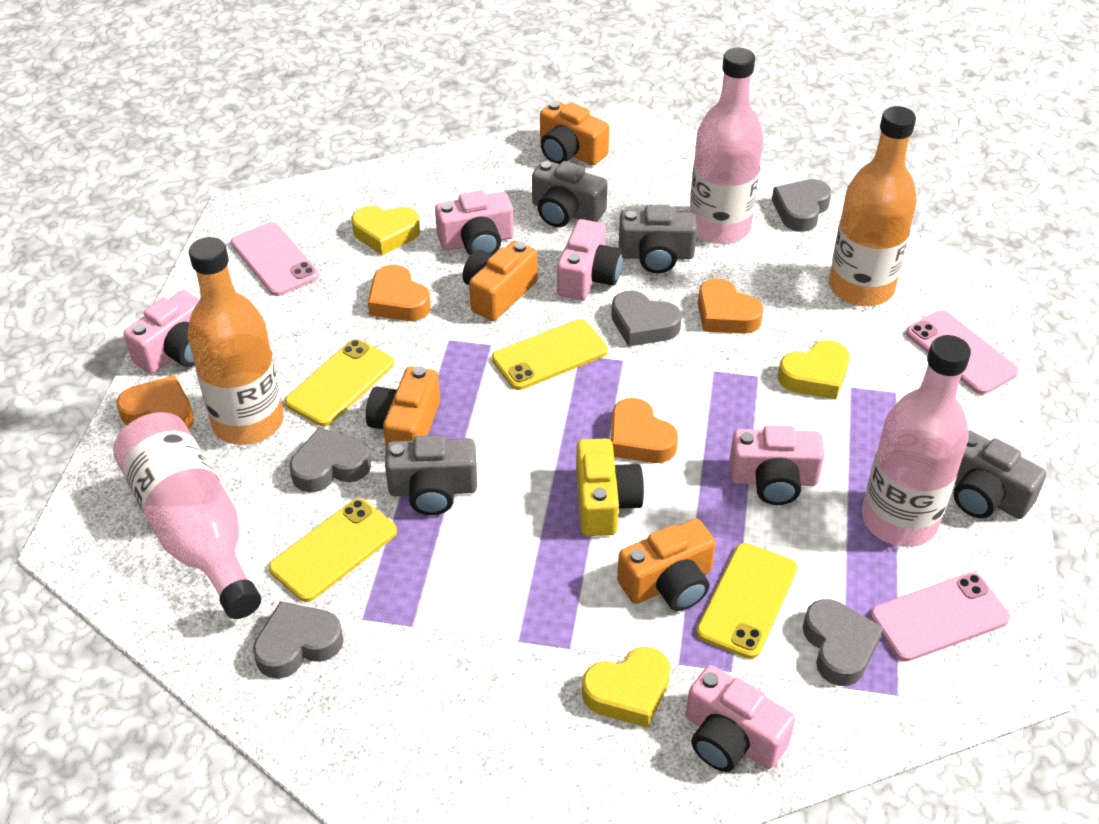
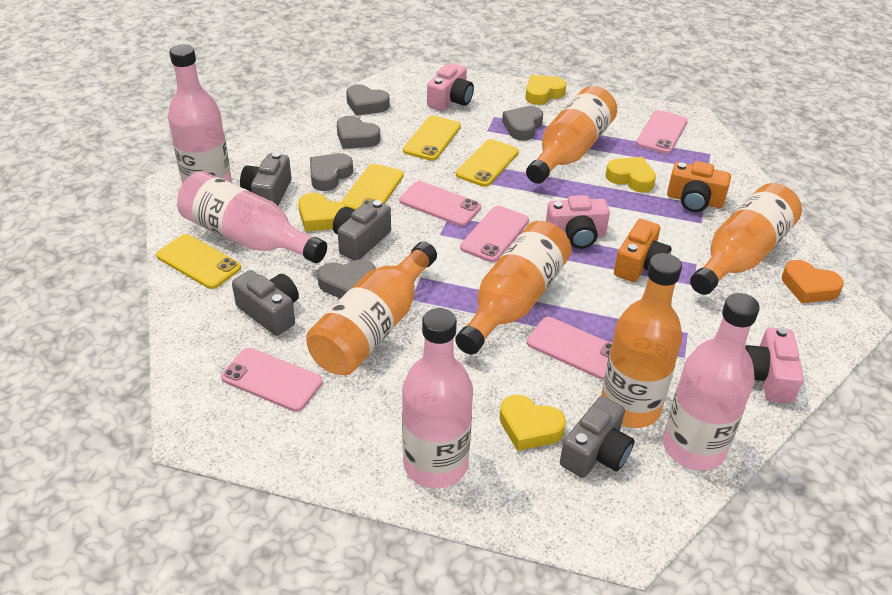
orange bottle: 2 -> 5
orange camera: 4 -> 2
orange heart: 4 -> 1
pink bottle: 3 -> 4
pink camera: 5 -> 3
pink phone: 3 -> 5
yellow camera: 1 -> 0
yellow heart: 3 -> 4

